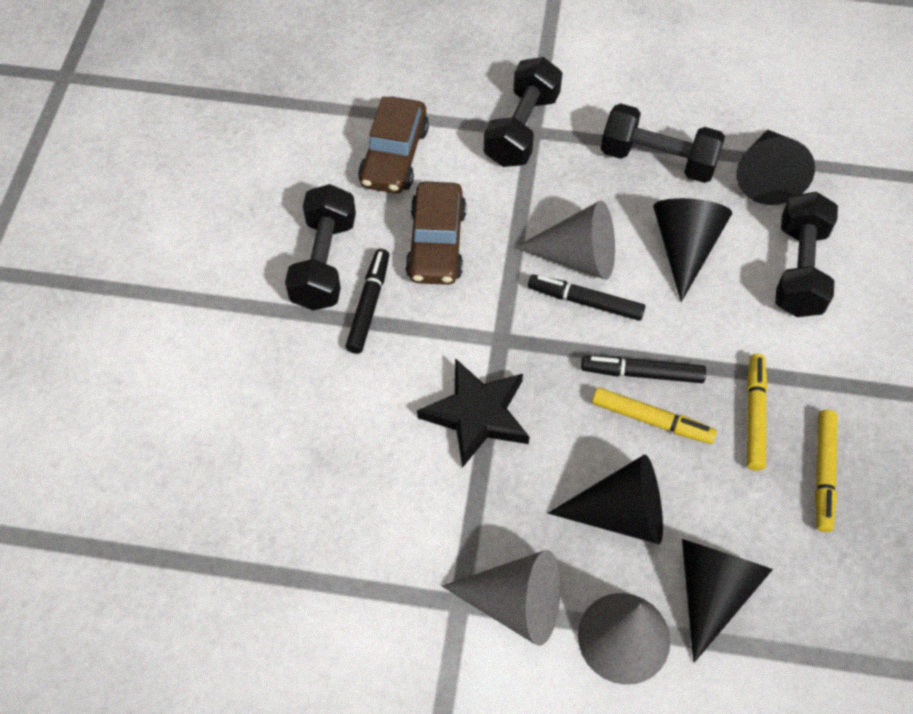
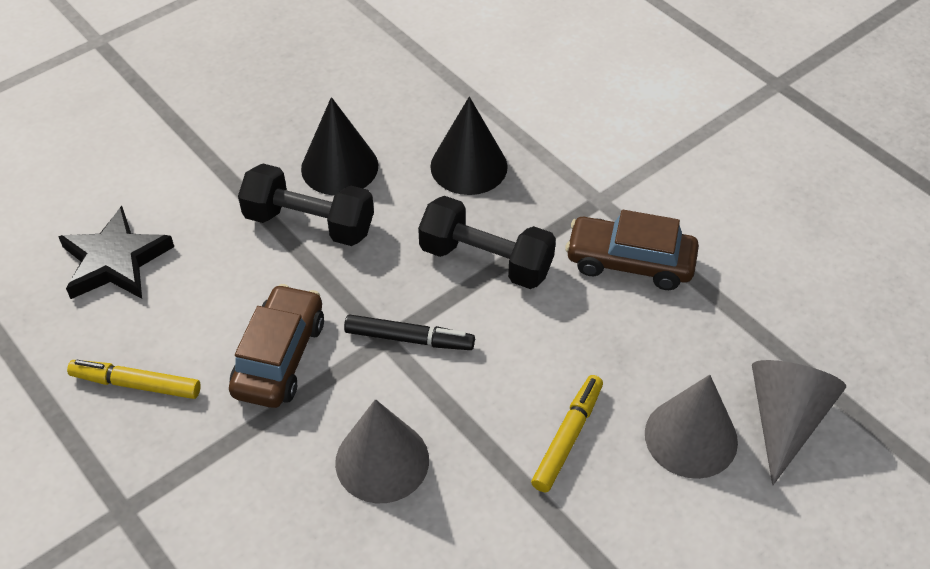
black cone: 4 -> 2
black dumbbell: 4 -> 2
black marker: 3 -> 1
yellow marker: 3 -> 2

